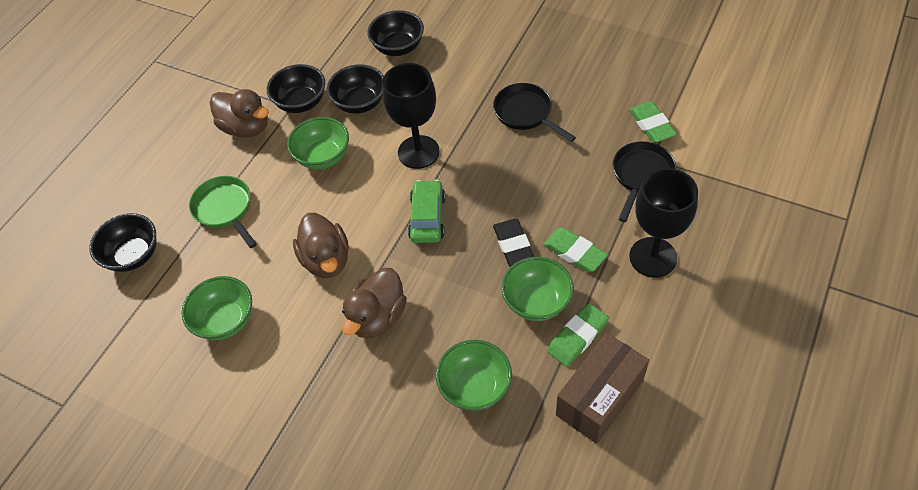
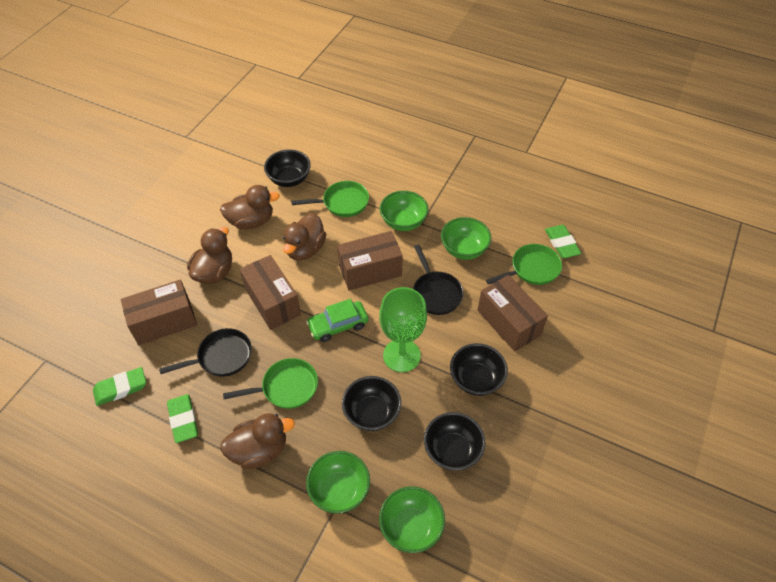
black eraser: 1 -> 0
black goblet: 2 -> 0
brown box: 1 -> 4
brown duck: 3 -> 4
green goblet: 0 -> 1
green pan: 1 -> 3

